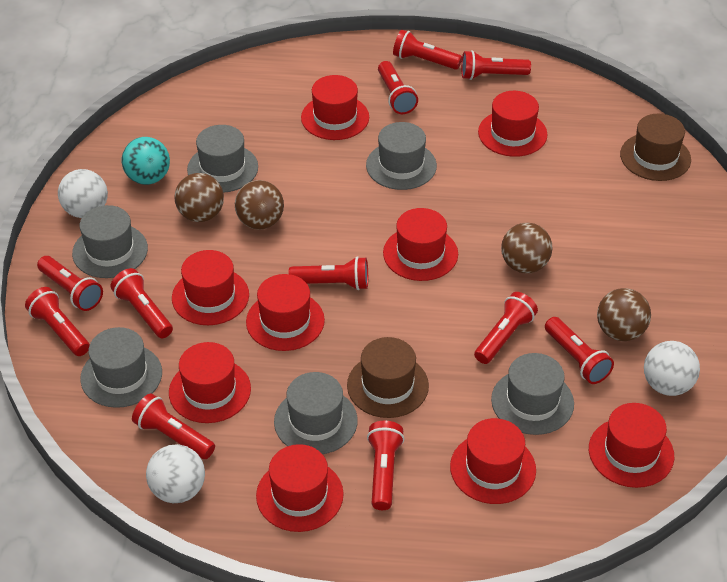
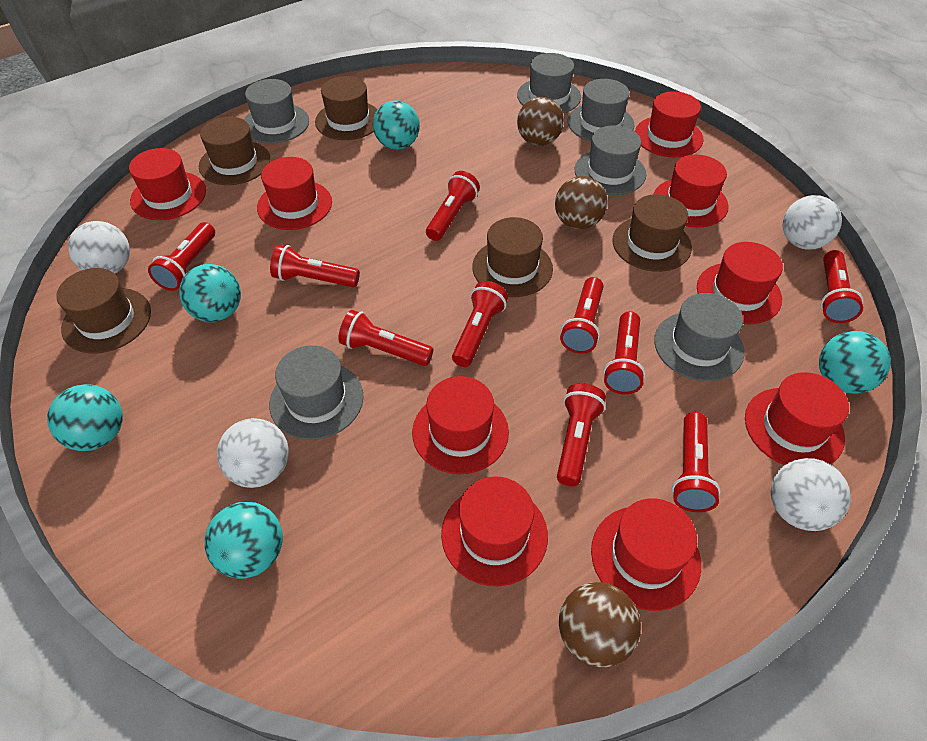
brown ball: 4 -> 3
brown hat: 2 -> 5
red flashlight: 11 -> 10
turquoise ball: 1 -> 5
white ball: 3 -> 4

